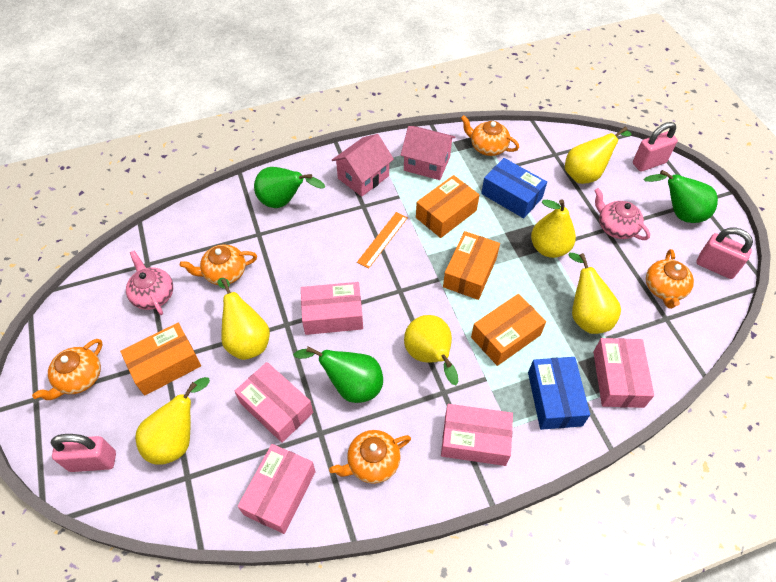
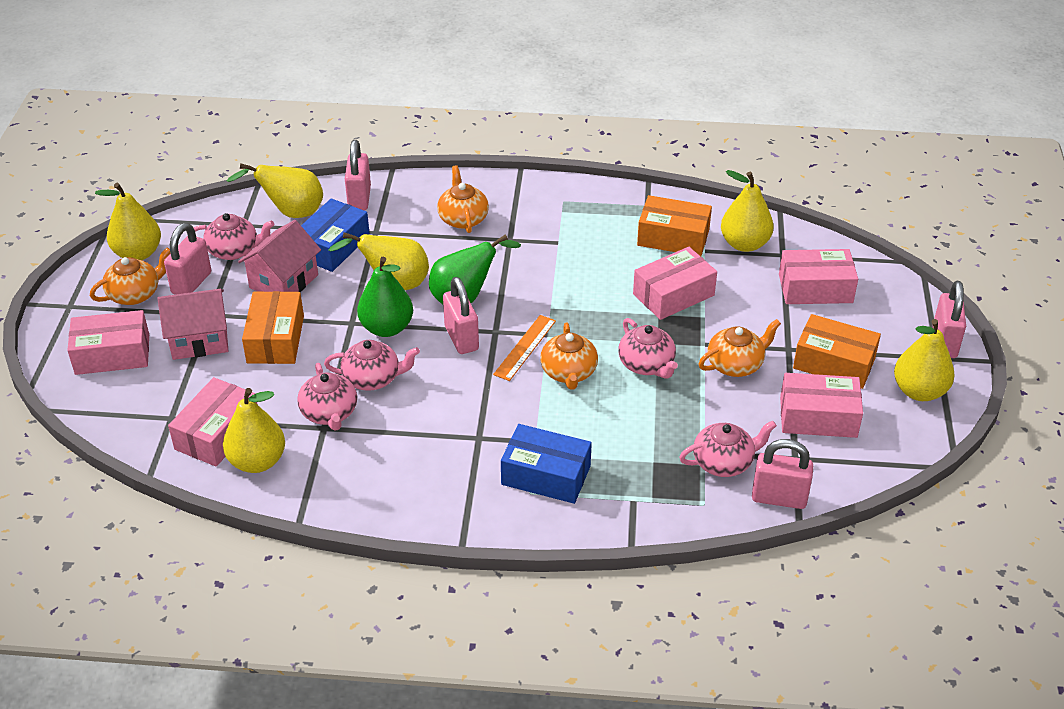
green pear: 3 -> 2
orange box: 4 -> 3
orange teapot: 5 -> 4
pink padlock: 3 -> 5
pink teapot: 2 -> 5

